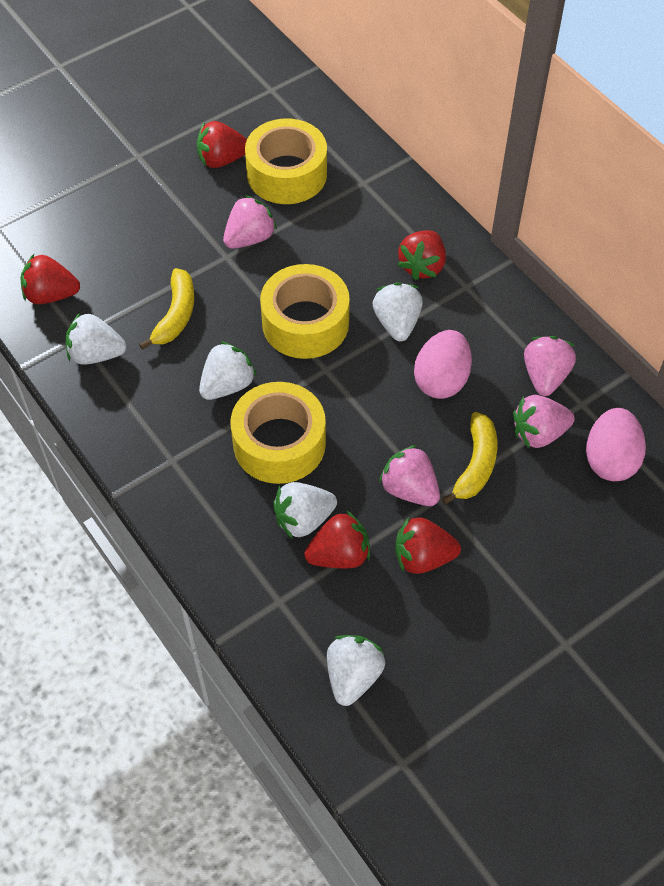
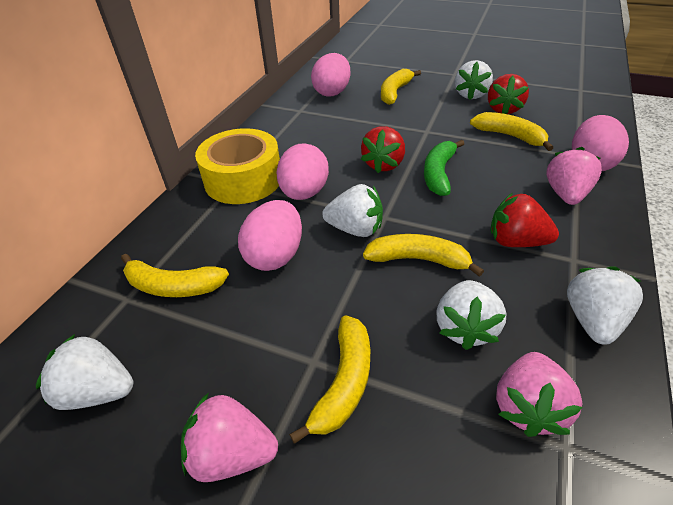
green banana: 0 -> 1
pink egg: 2 -> 4
pink strawberry: 4 -> 3
red strawberry: 5 -> 3
yellow banana: 2 -> 5
yellow tape: 3 -> 1

